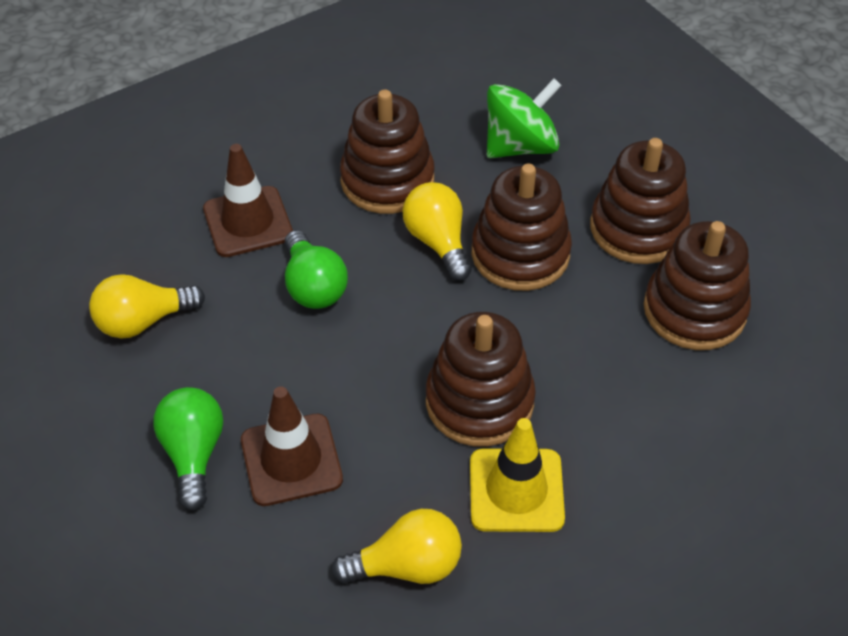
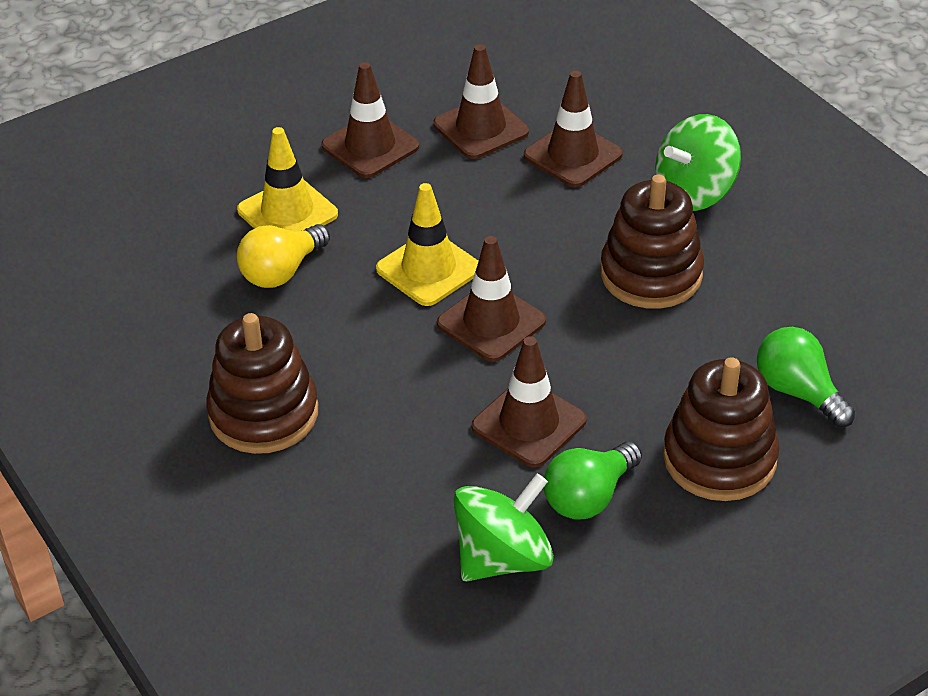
brown stacking toy: 5 -> 3
brown traffic cone: 2 -> 5
green spinning top: 1 -> 2
yellow light bulb: 3 -> 1
yellow traffic cone: 1 -> 2

